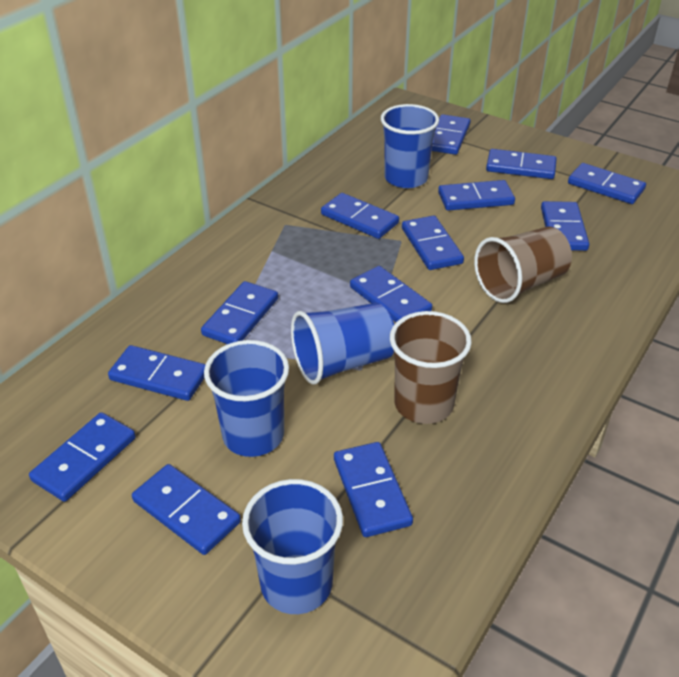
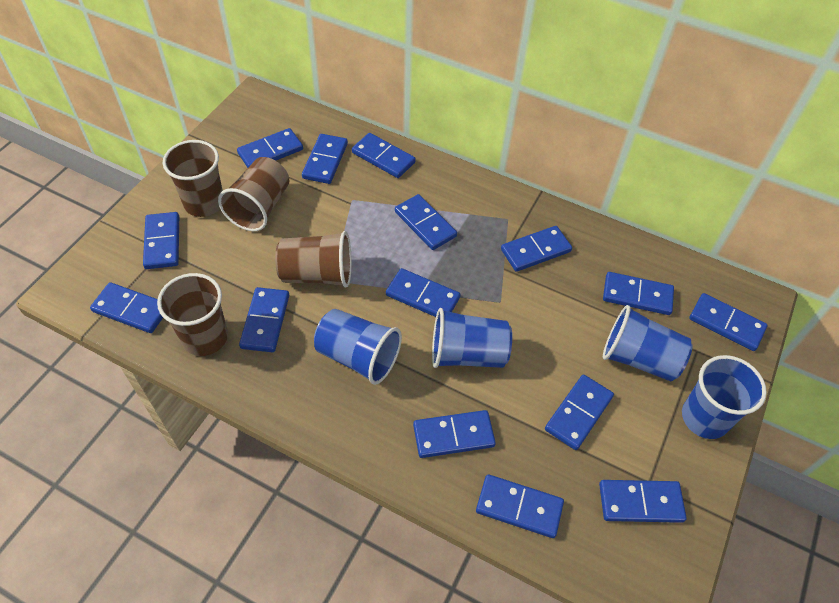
blue domino: 13 -> 15
brown cup: 2 -> 4

